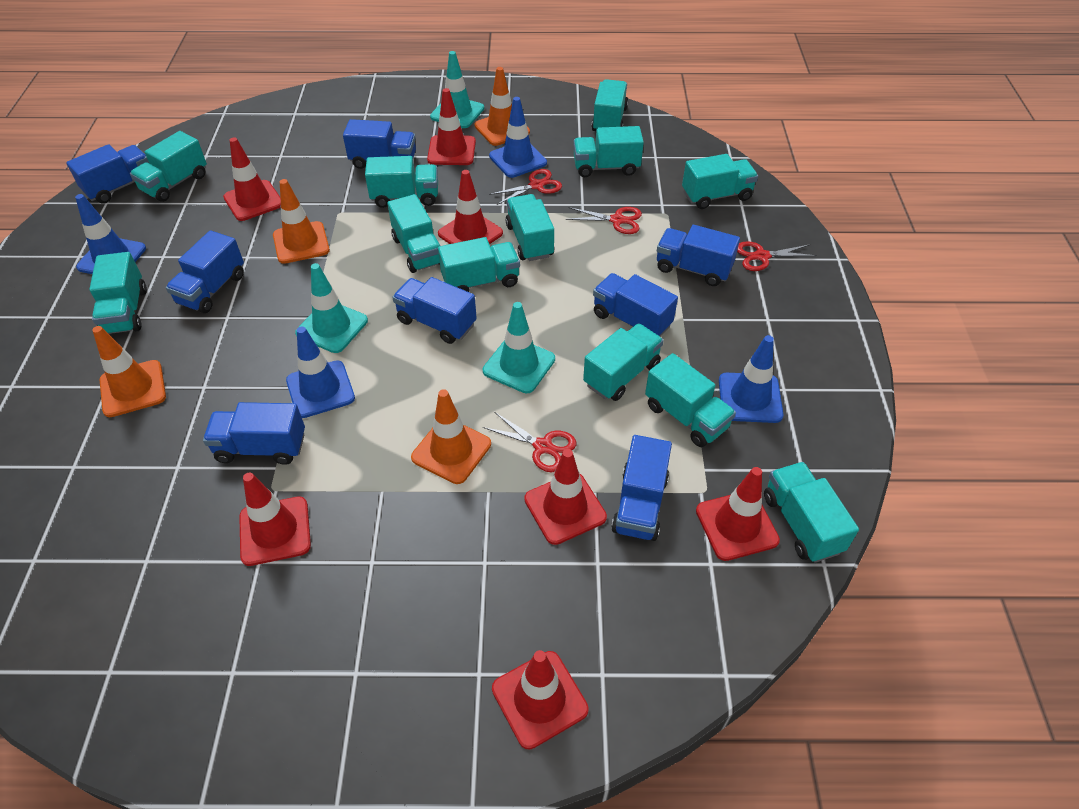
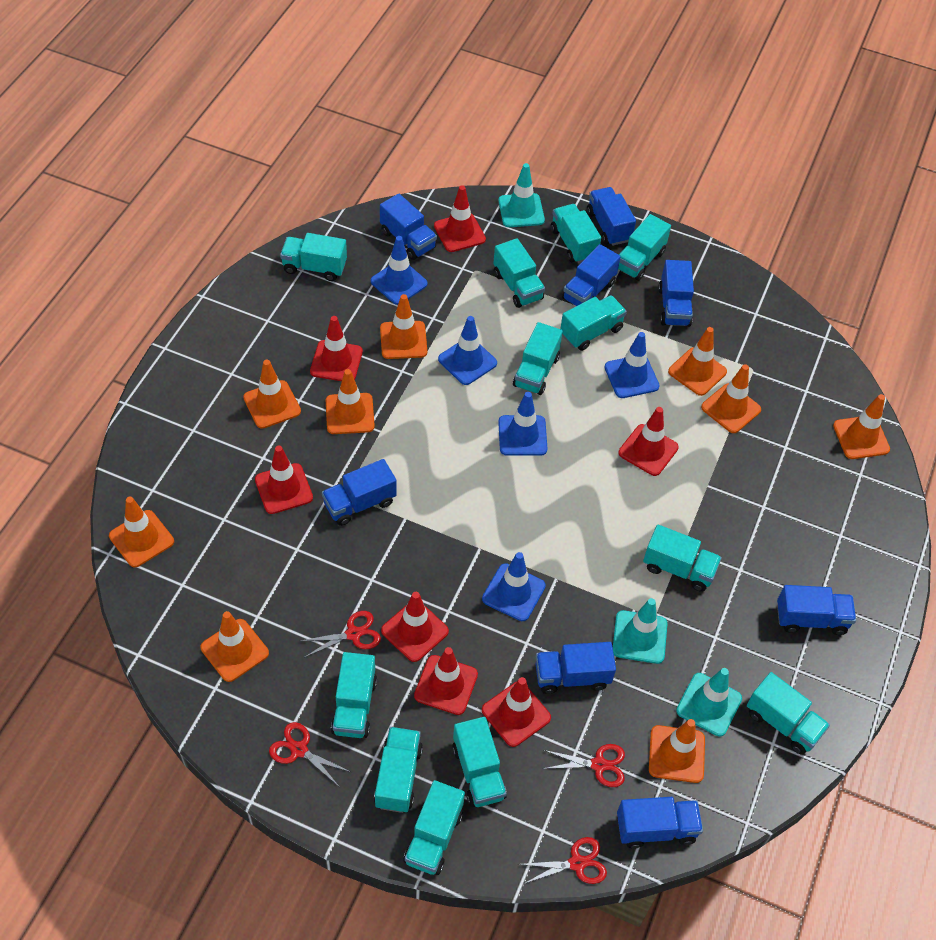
blue traffic cone: 4 -> 5
orange traffic cone: 4 -> 9

